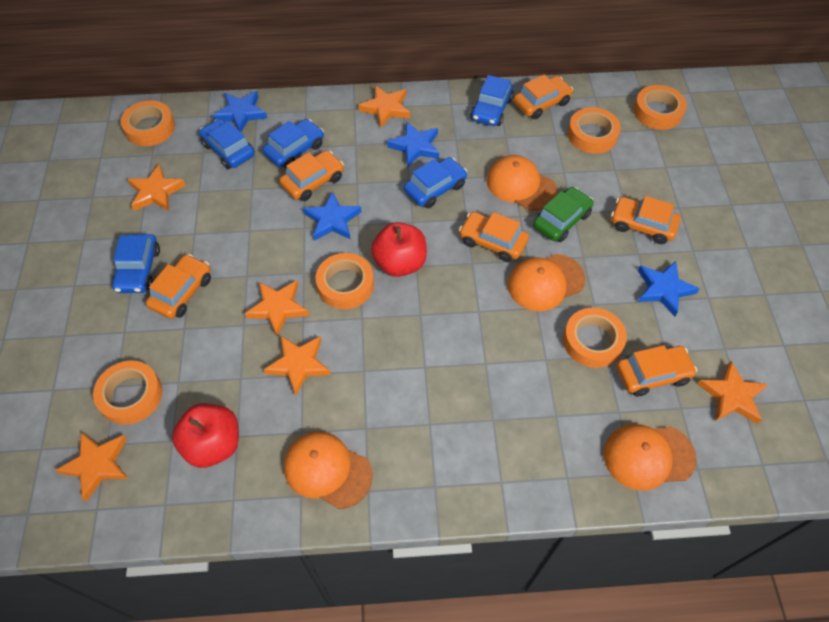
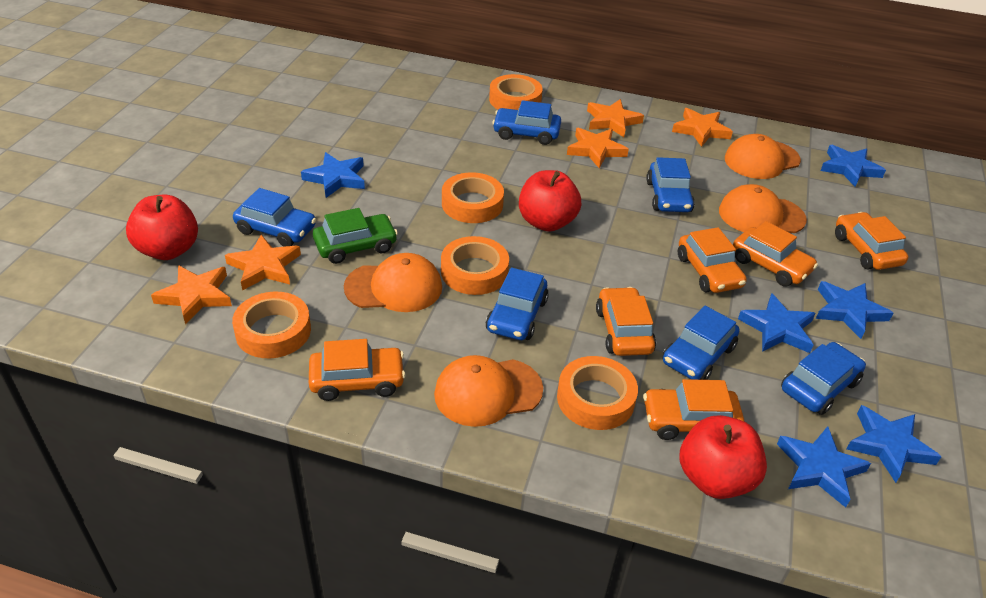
blue car: 5 -> 6
blue star: 4 -> 6
orange star: 6 -> 5
orange tape: 6 -> 5
red apple: 2 -> 3

